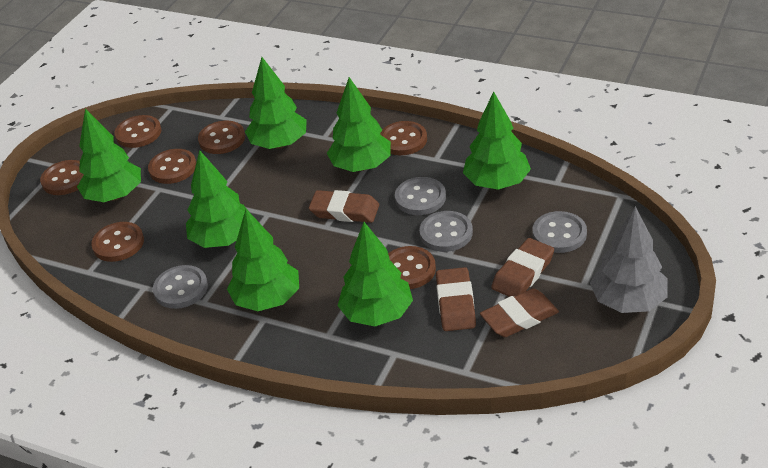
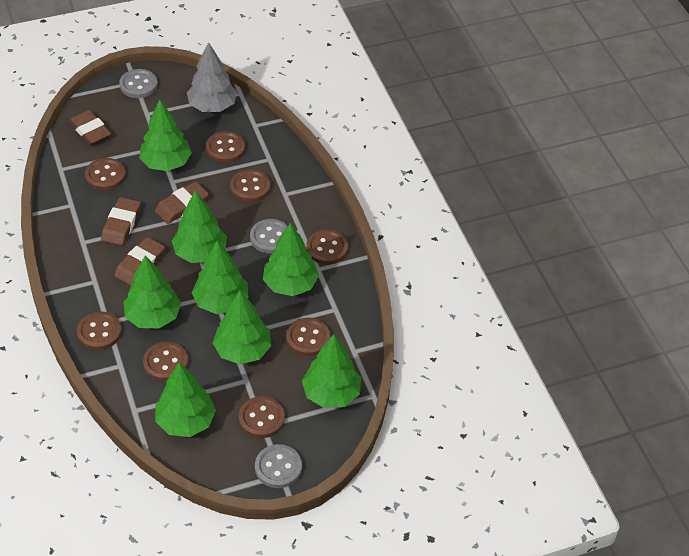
brown button: 7 -> 8
green tree: 7 -> 8
grey button: 4 -> 3

